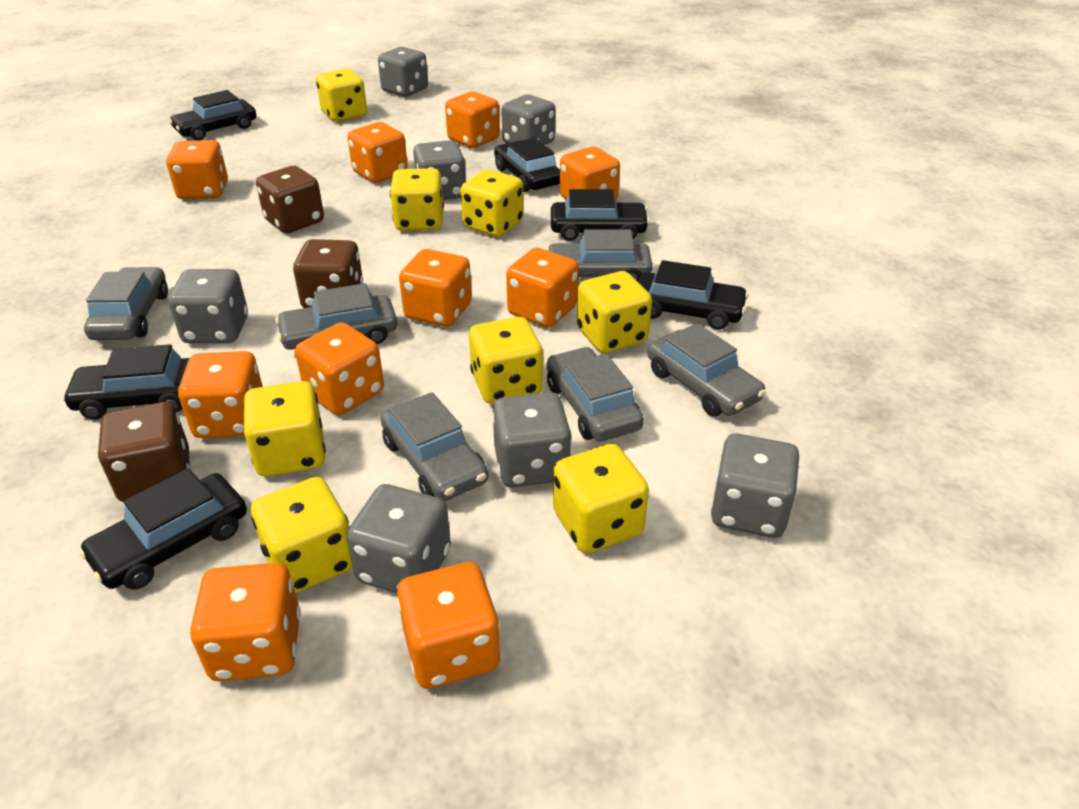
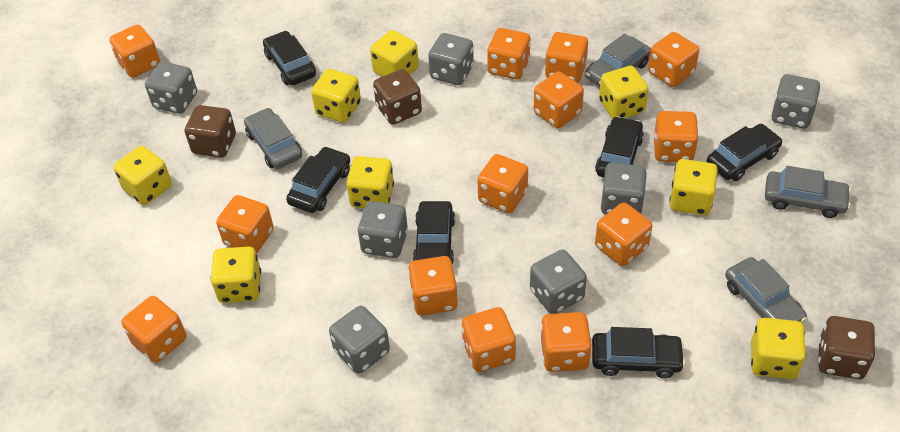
grey car: 6 -> 4
orange dice: 10 -> 13

